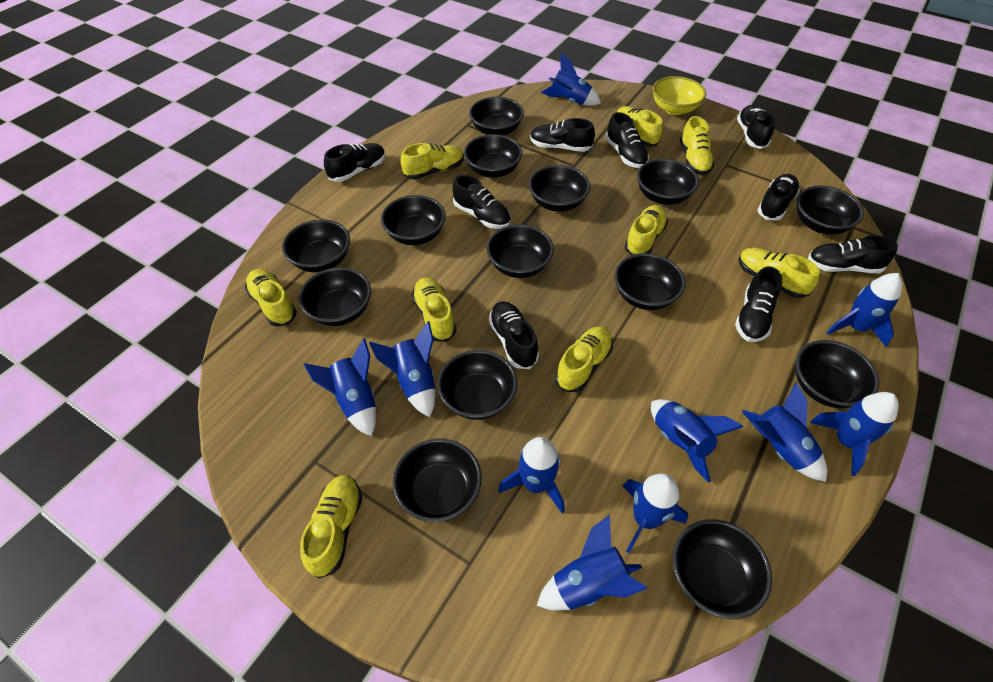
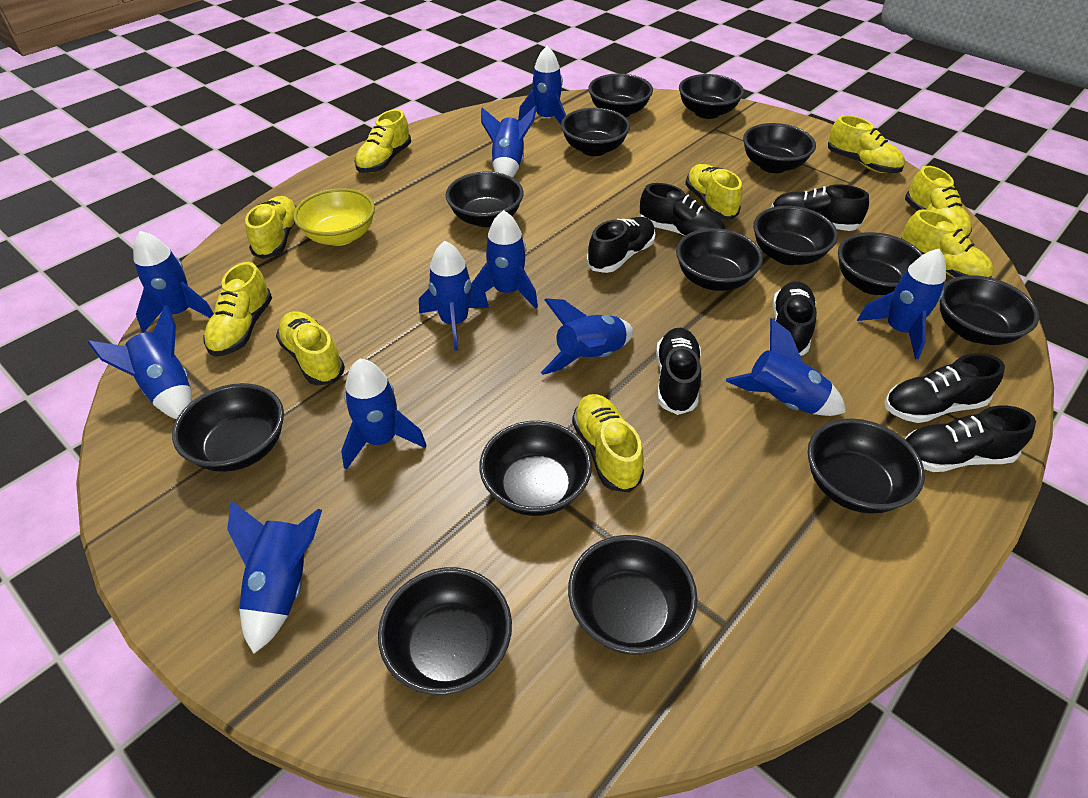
black shoe: 9 -> 7
blue rocket: 10 -> 11

